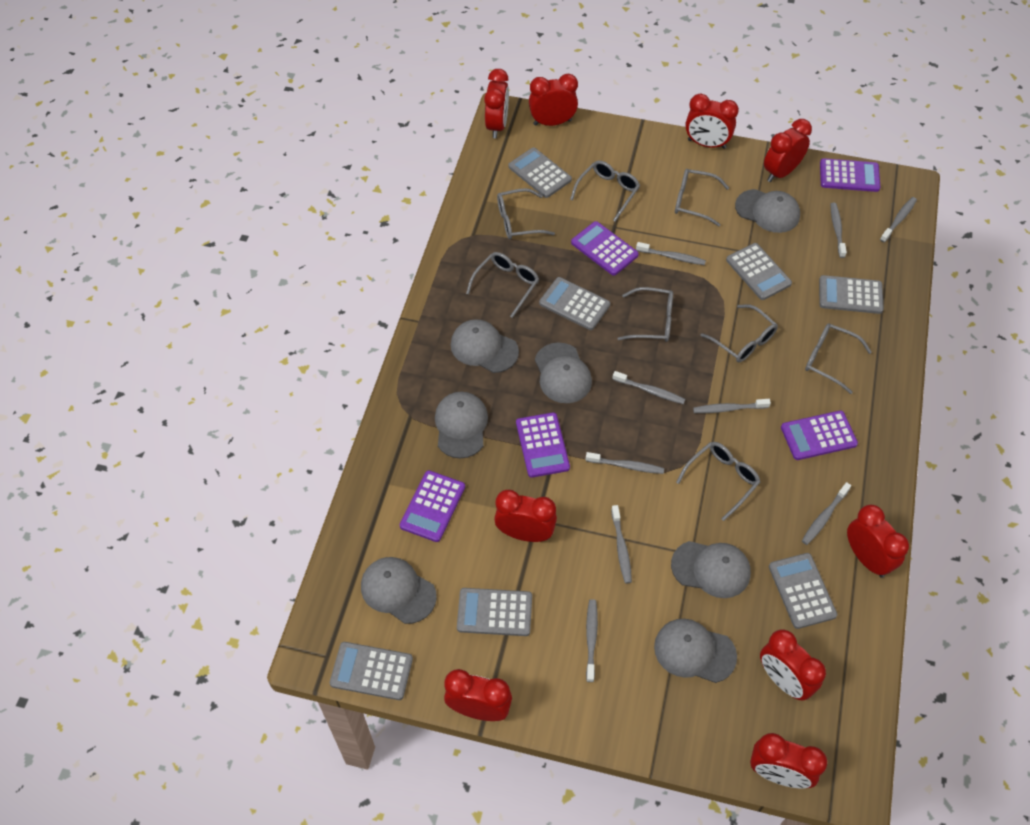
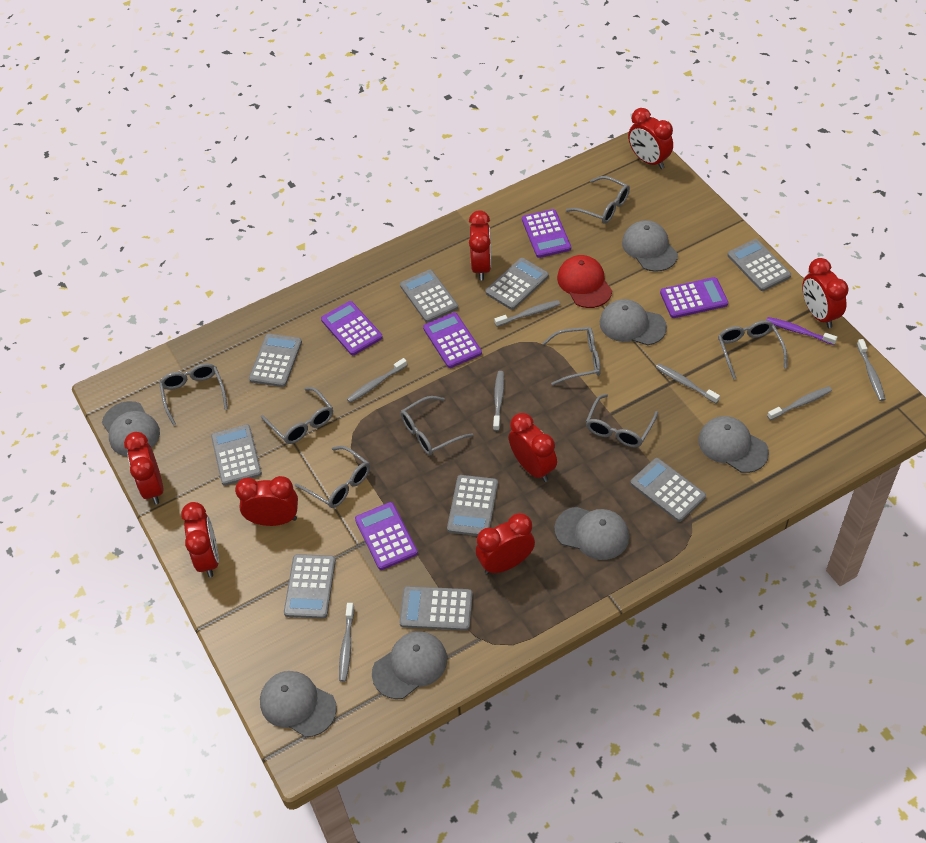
grey calculator: 7 -> 9
grey toothbrush: 9 -> 7
purple toothbrush: 0 -> 1
red cap: 0 -> 1
red clock: 9 -> 8

